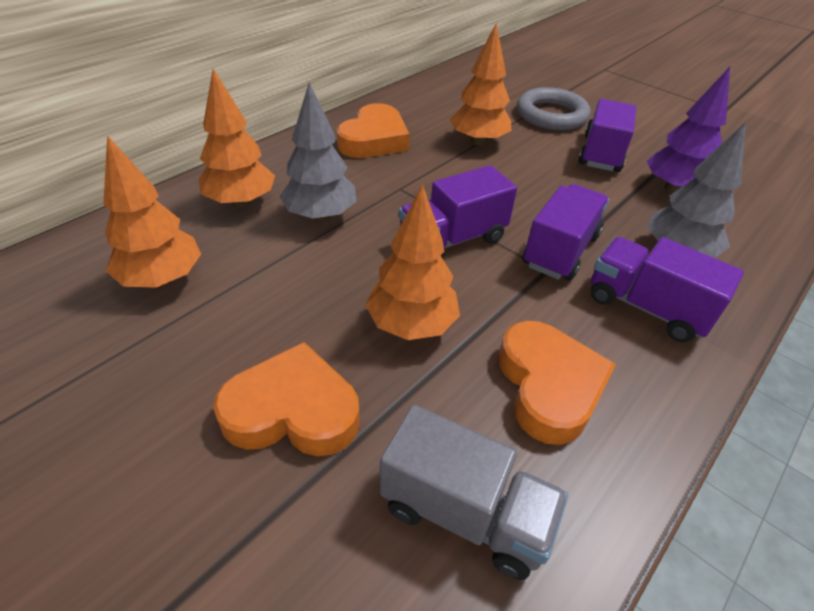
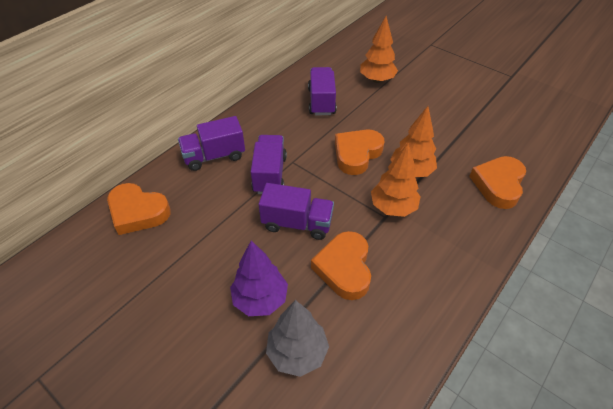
grey ring: 1 -> 0
grey tree: 2 -> 1
grey truck: 1 -> 0
orange heart: 3 -> 4
orange tree: 4 -> 3

